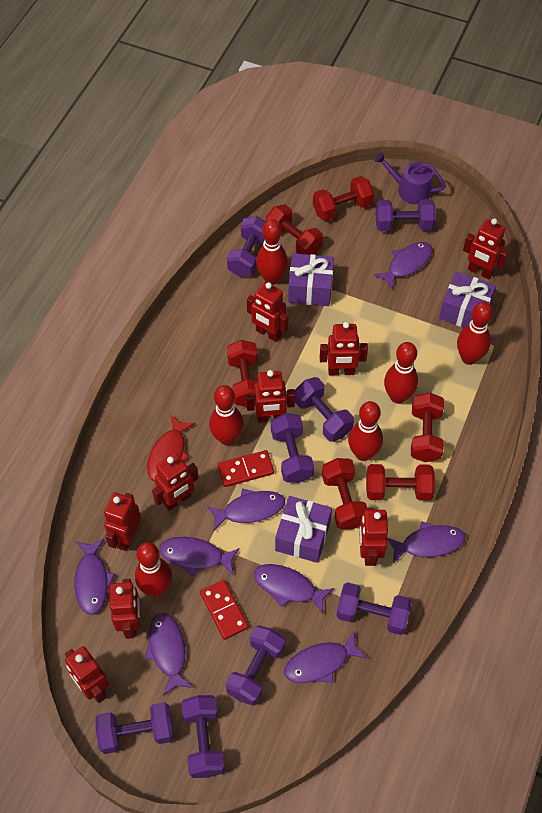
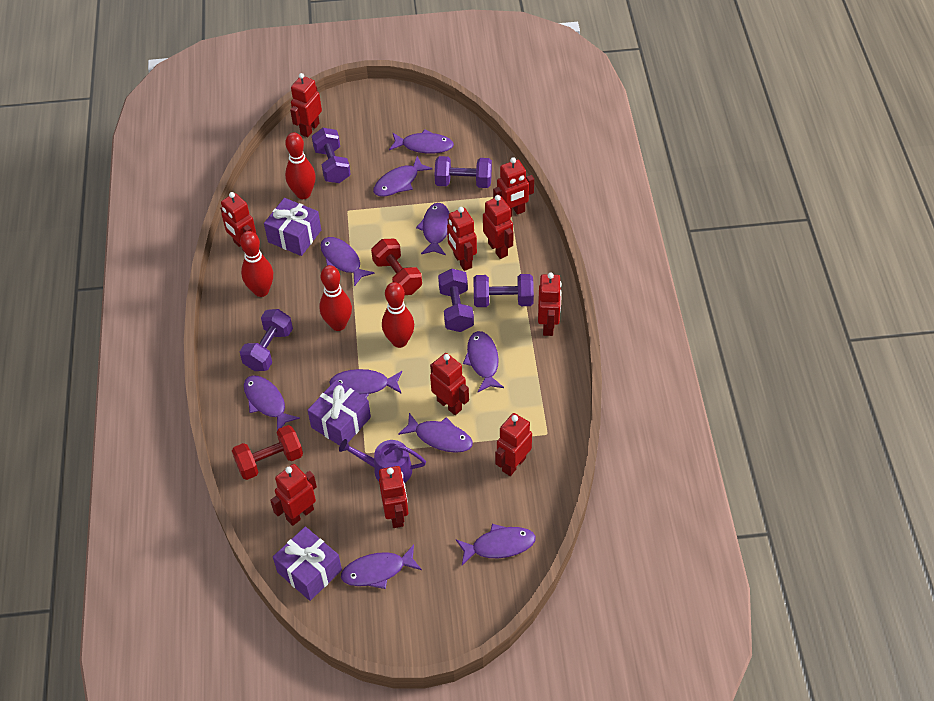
purple dumbbell: 8 -> 5
purple fish: 8 -> 10
red bowling pin: 6 -> 4
red domino: 2 -> 0
red dumbbell: 6 -> 2
red fish: 1 -> 0
red robot: 9 -> 10

